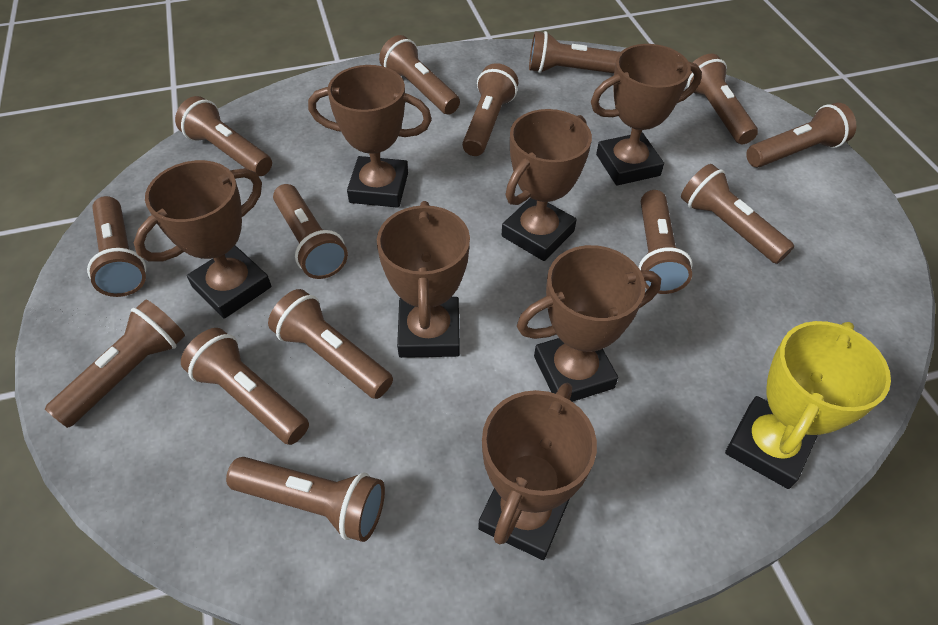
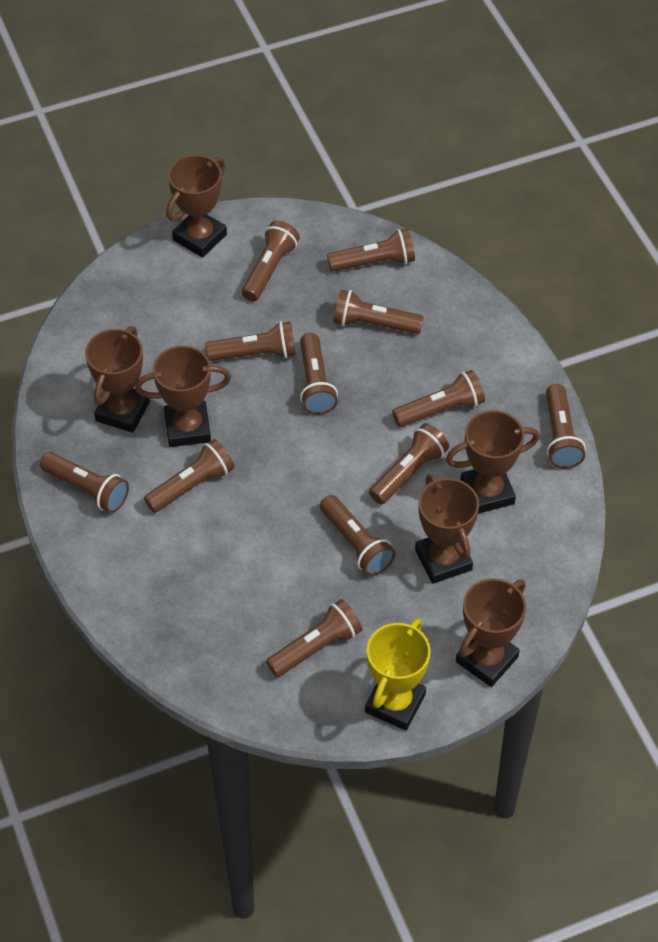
brown flashlight: 14 -> 12
brown trophy: 7 -> 6

